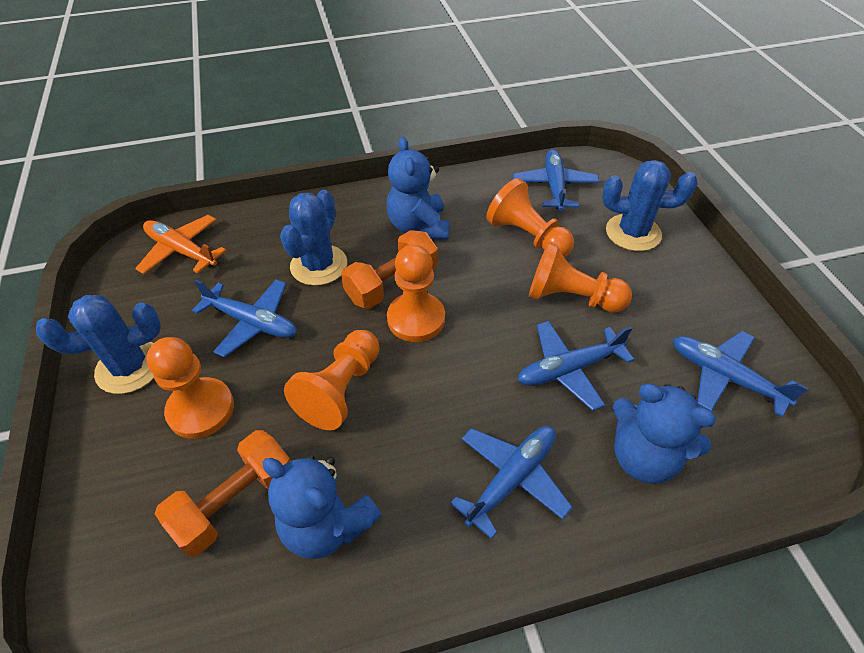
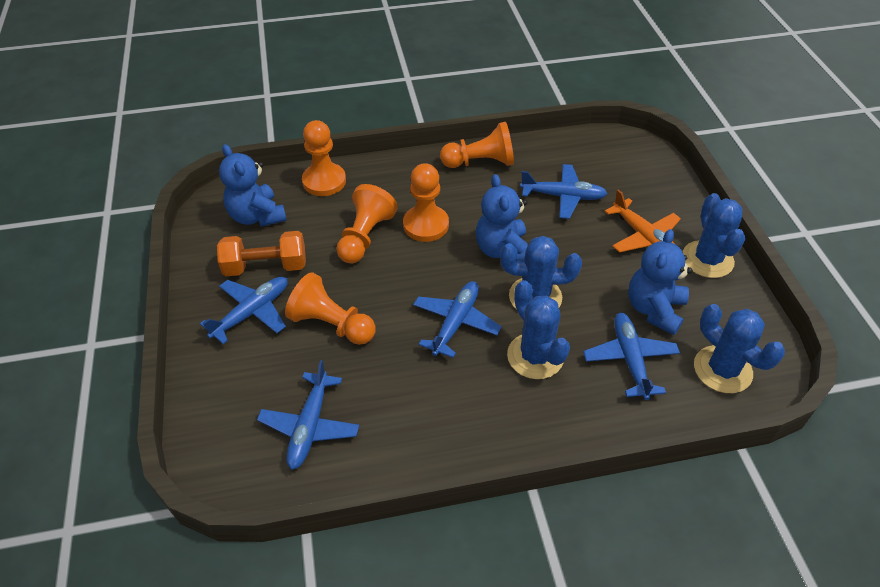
blue cactus: 3 -> 4
orange dumbbell: 2 -> 1

